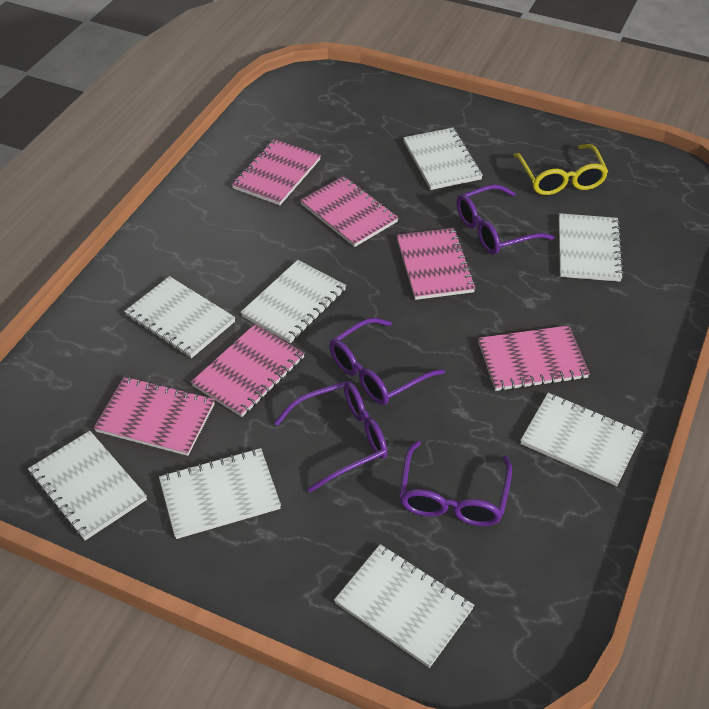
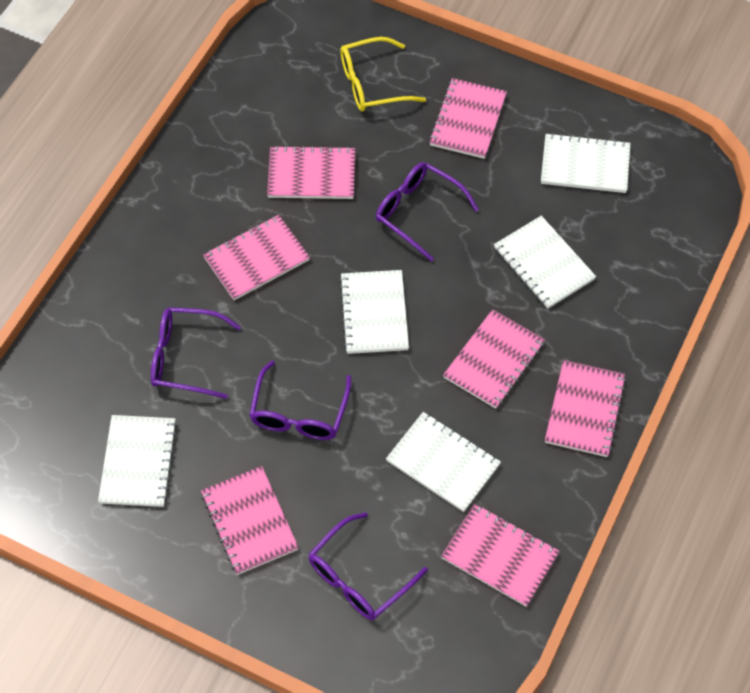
pink notebook: 6 -> 7
white notebook: 8 -> 5

